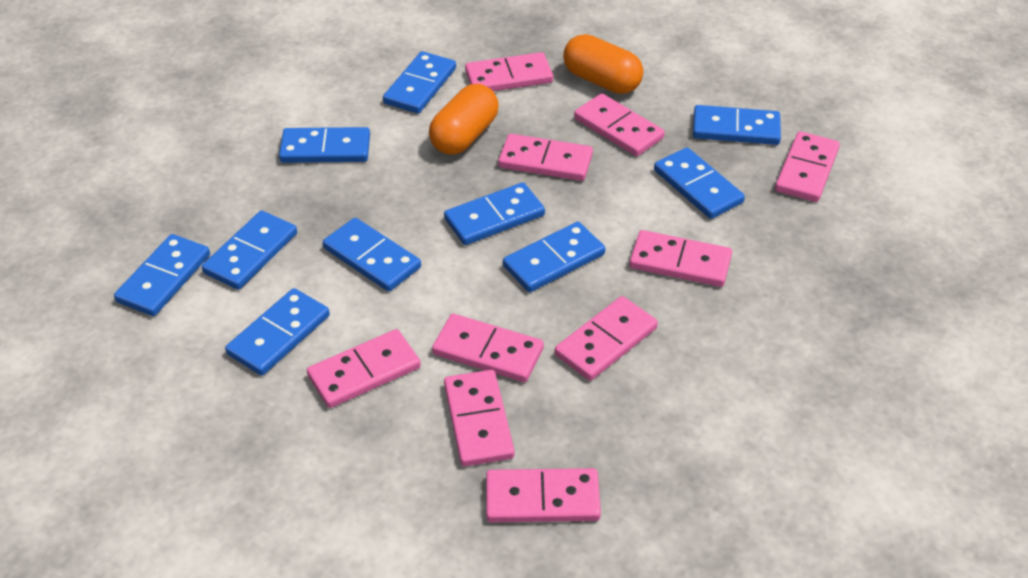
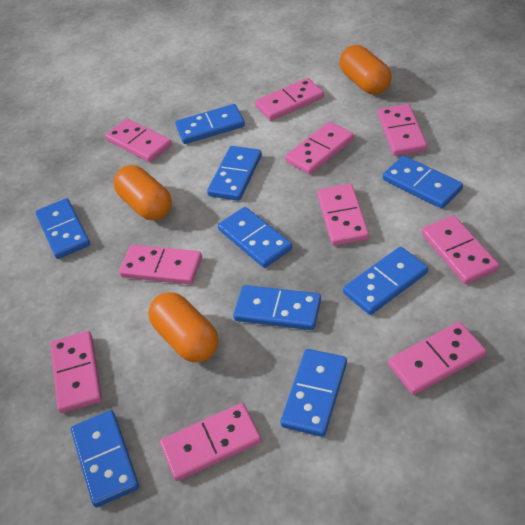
blue domino: 10 -> 9
orange capsule: 2 -> 3

